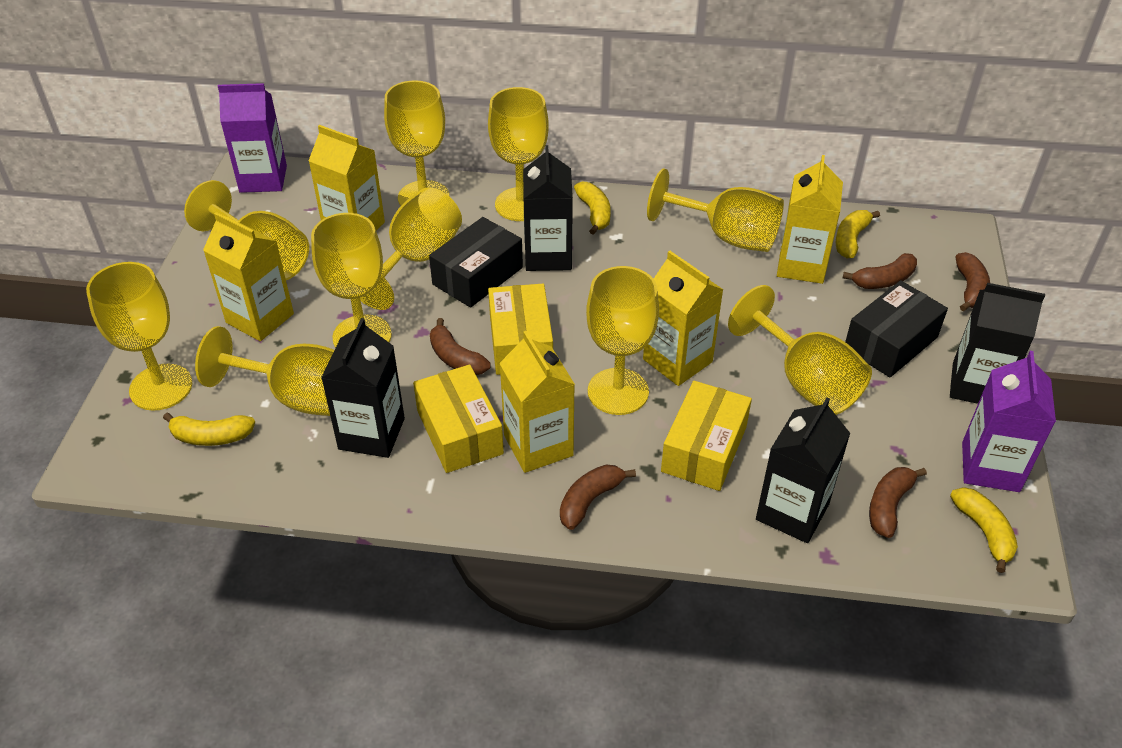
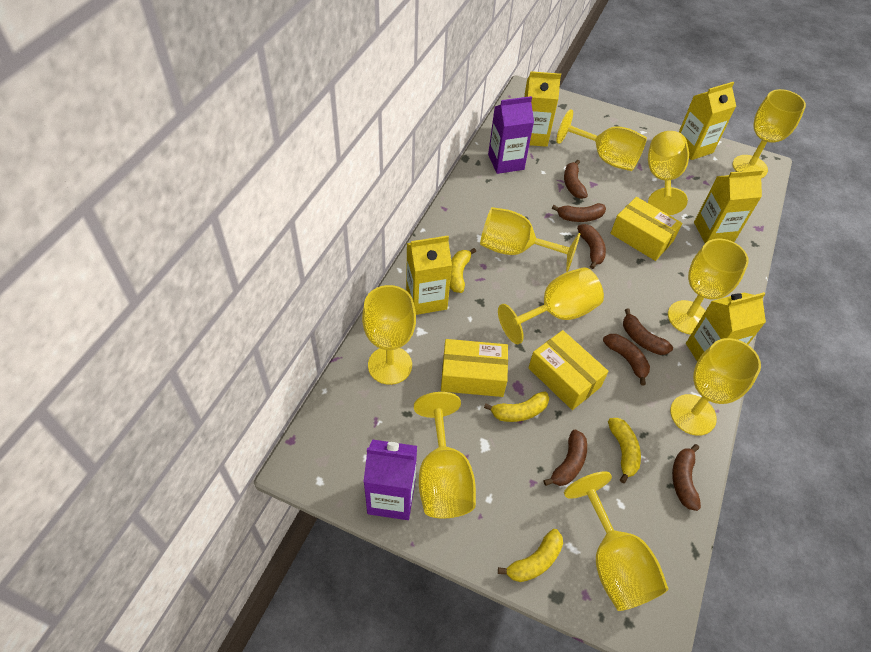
black box: 2 -> 0
black carton: 4 -> 0
brown banana: 5 -> 7

